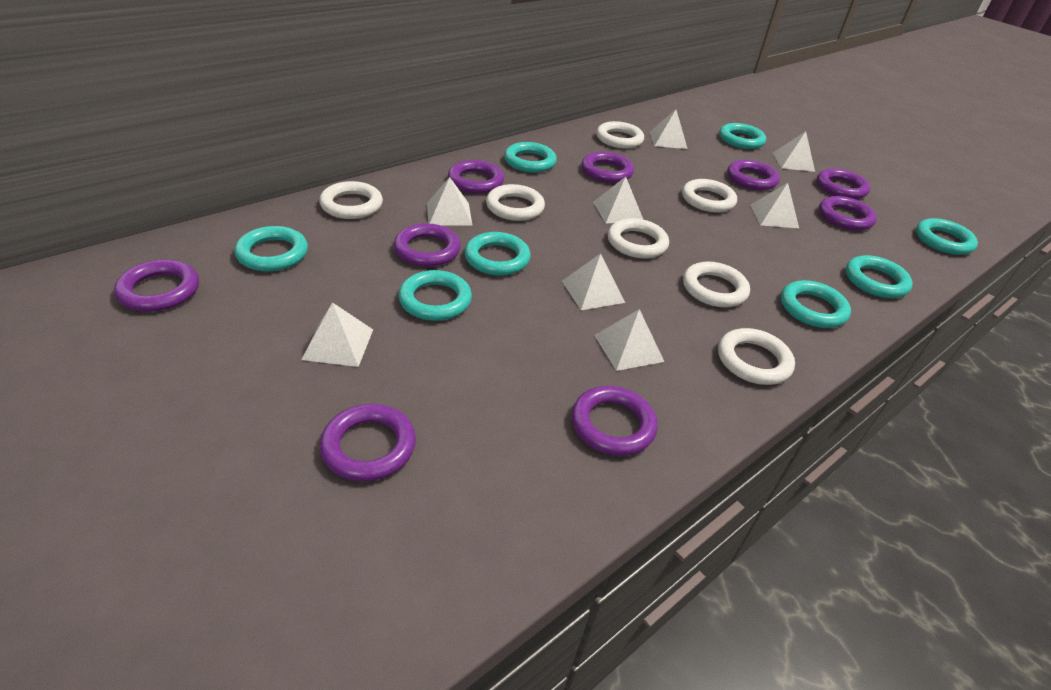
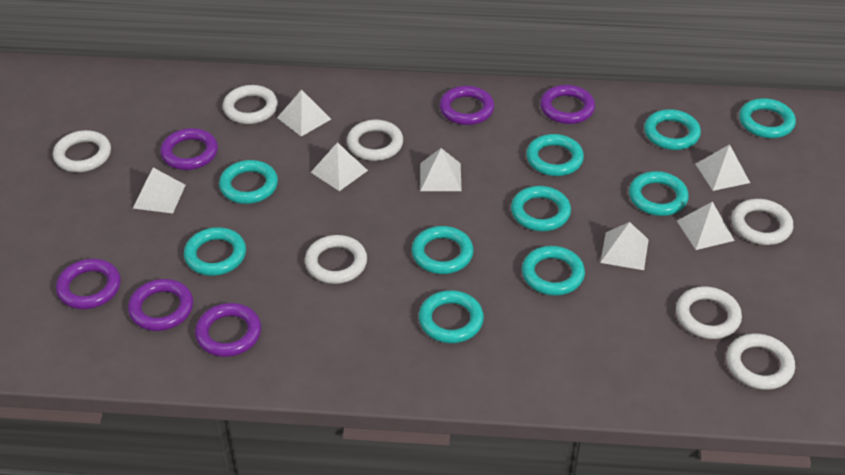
purple ring: 9 -> 6
turquoise ring: 8 -> 10
white pyramid: 8 -> 7

